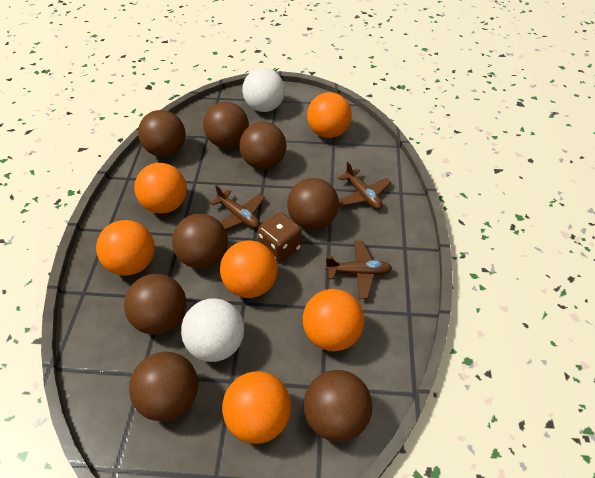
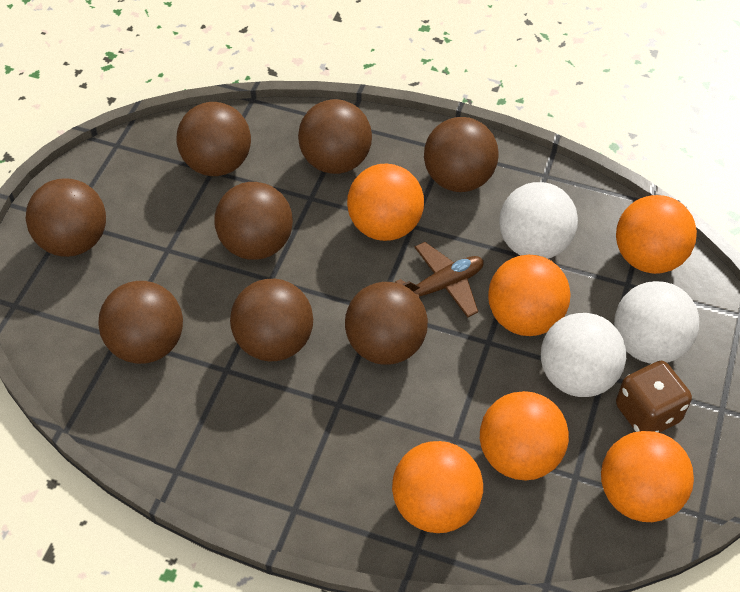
brown plane: 3 -> 1
white ball: 2 -> 3

